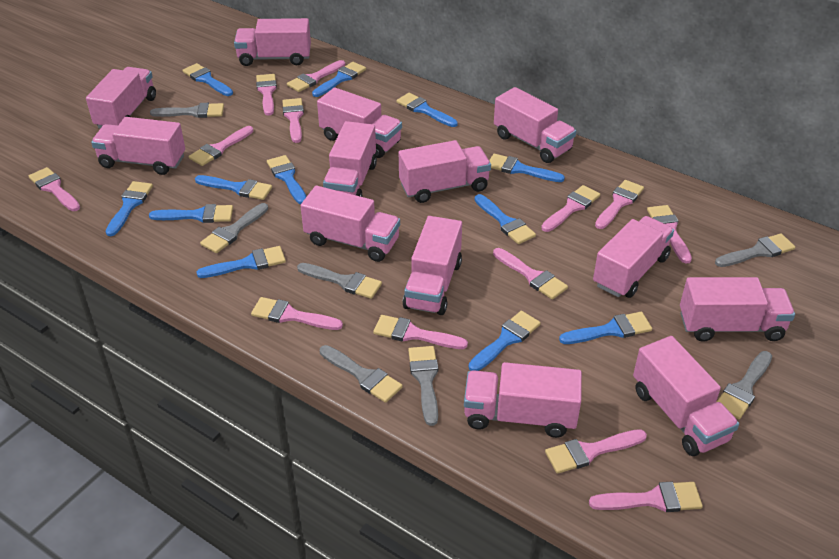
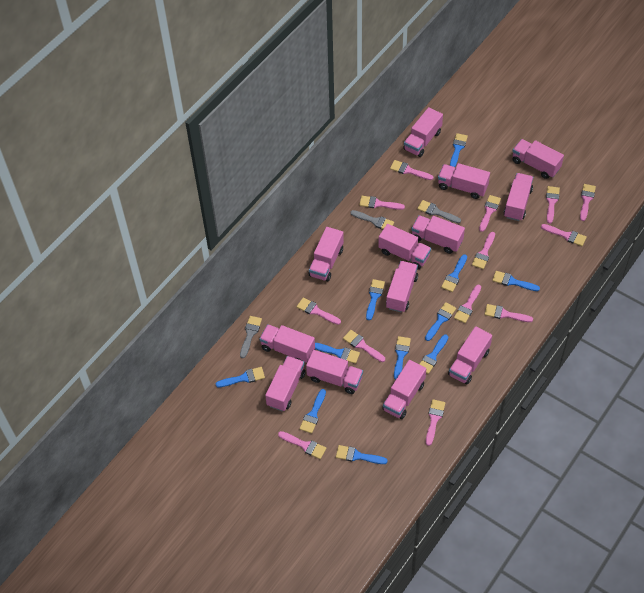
blue brush: 12 -> 11
grey brush: 7 -> 3

